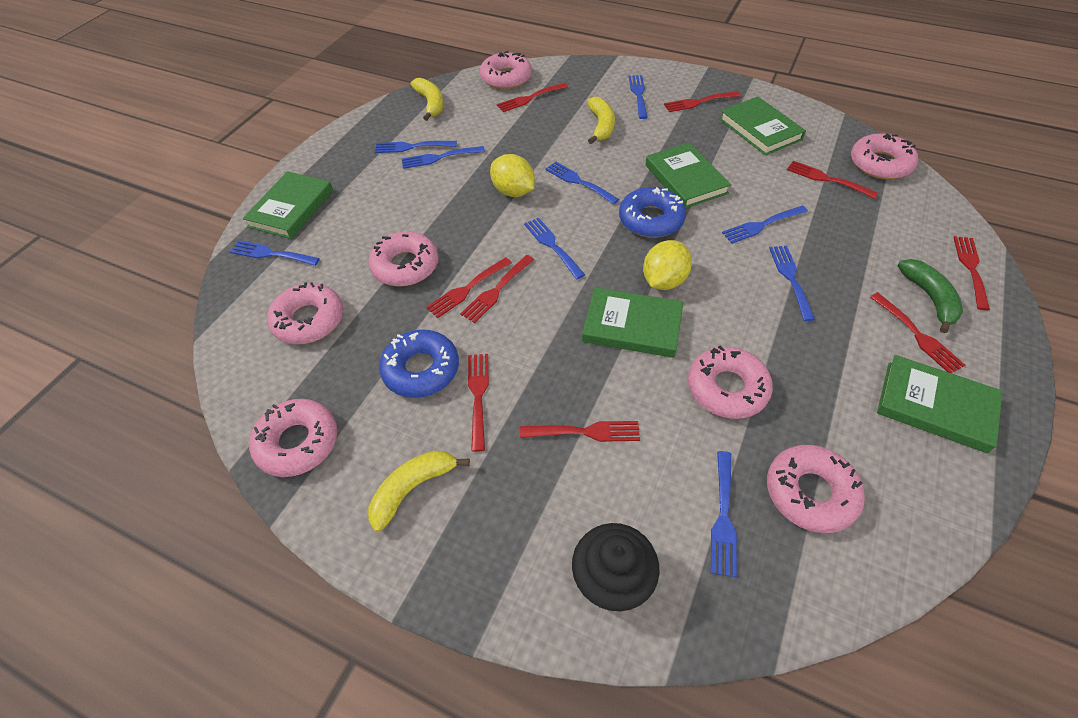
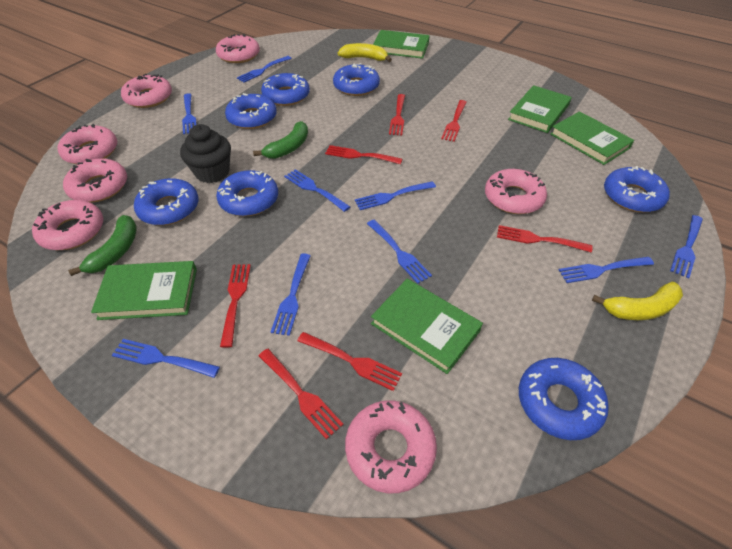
blue donut: 2 -> 7
green banana: 1 -> 2
red fork: 9 -> 7
yellow banana: 3 -> 2
yellow lemon: 2 -> 0

